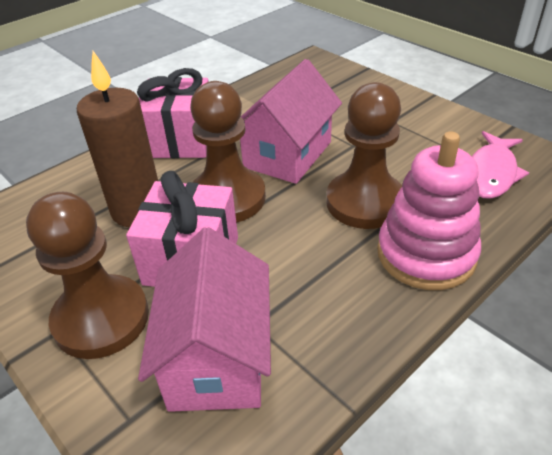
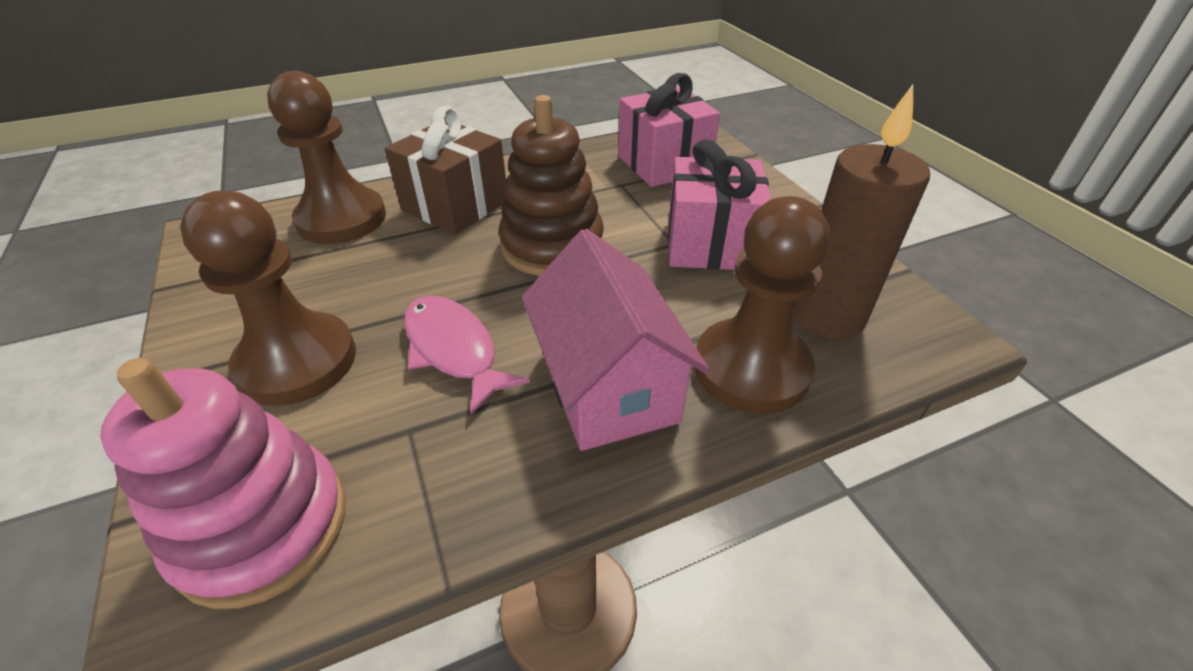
brown gift: 0 -> 1
brown stacking toy: 0 -> 1
pink house: 2 -> 1

